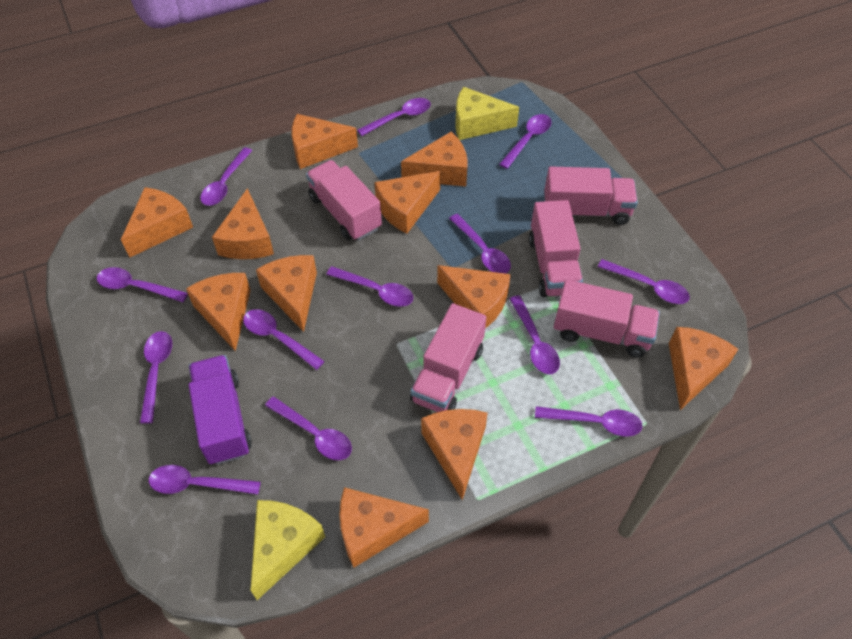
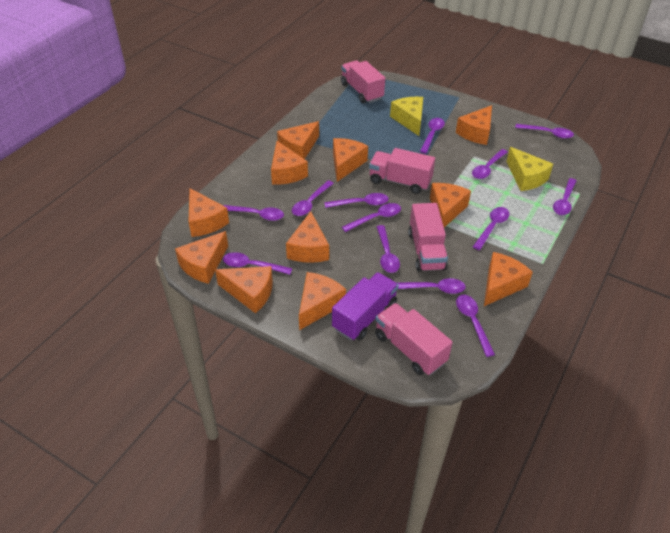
pink truck: 5 -> 4

